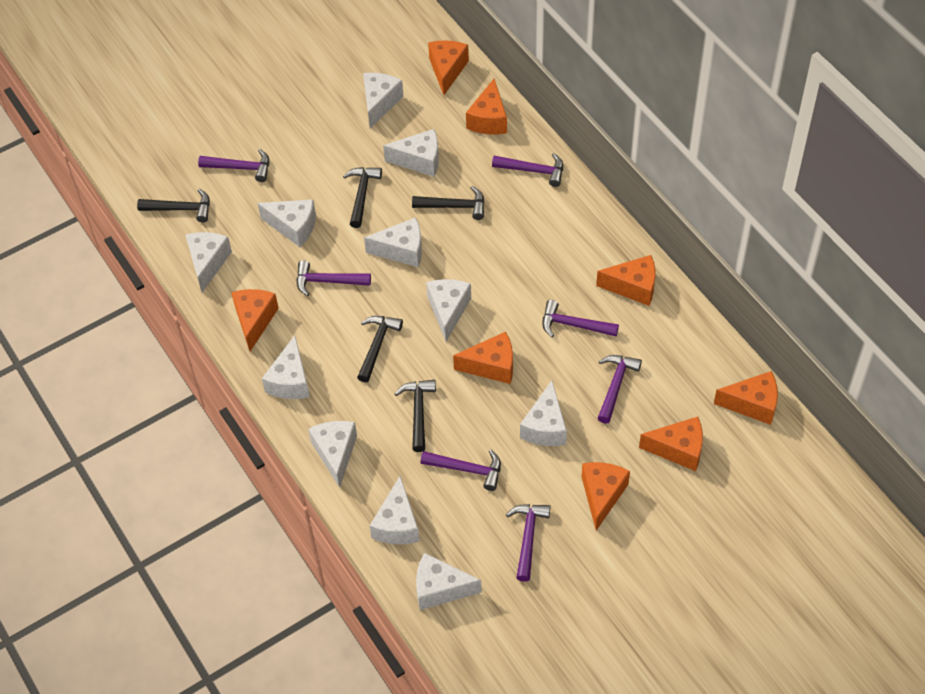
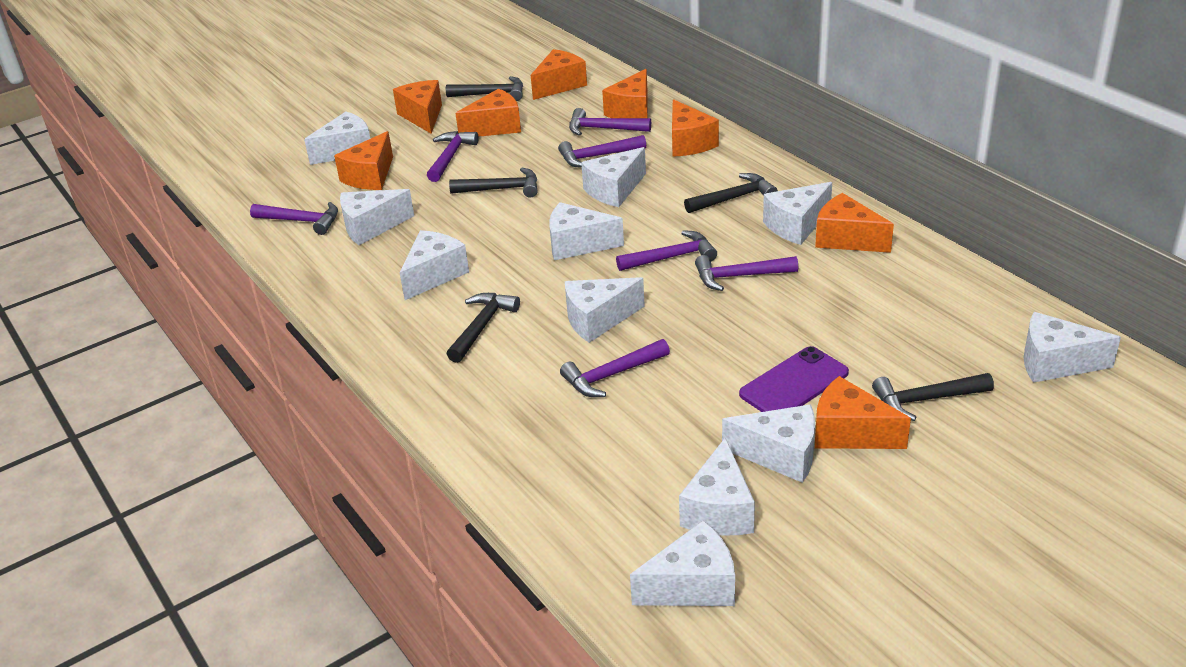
purple phone: 0 -> 1

